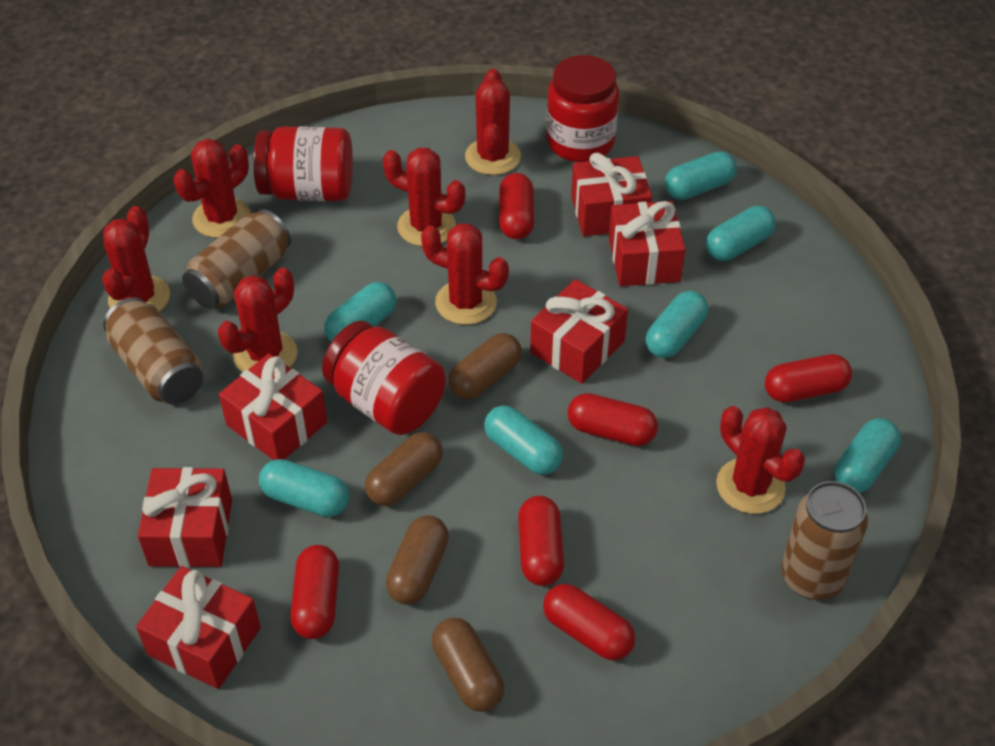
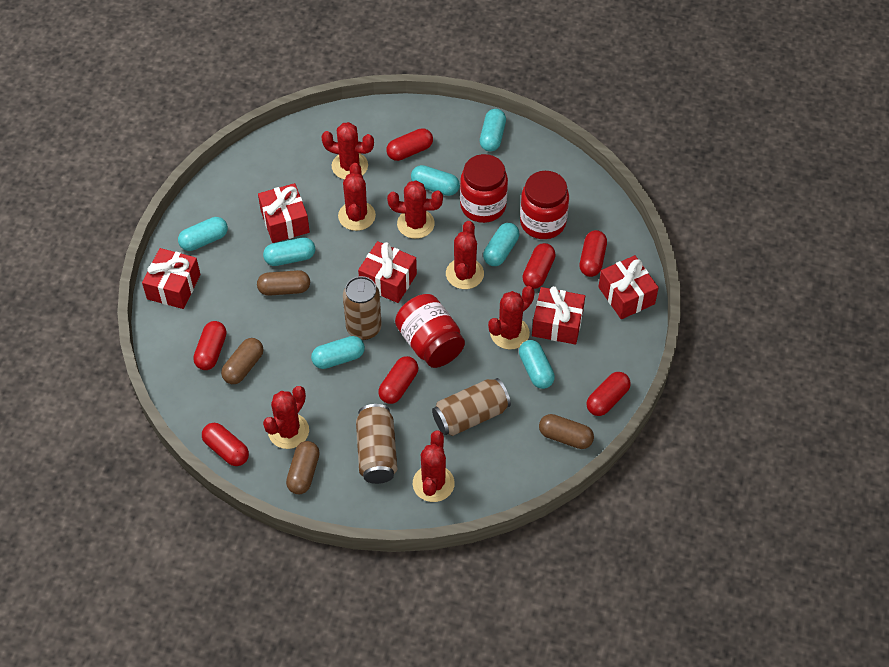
red capsule: 6 -> 7
red gift: 6 -> 5

